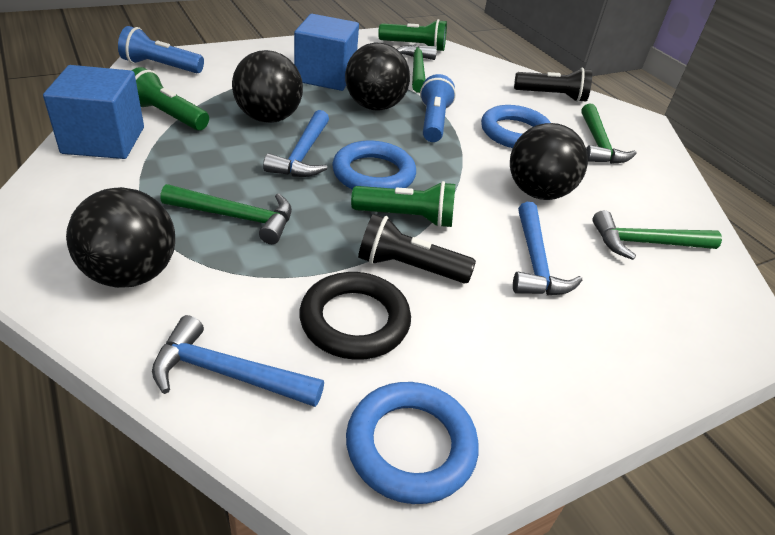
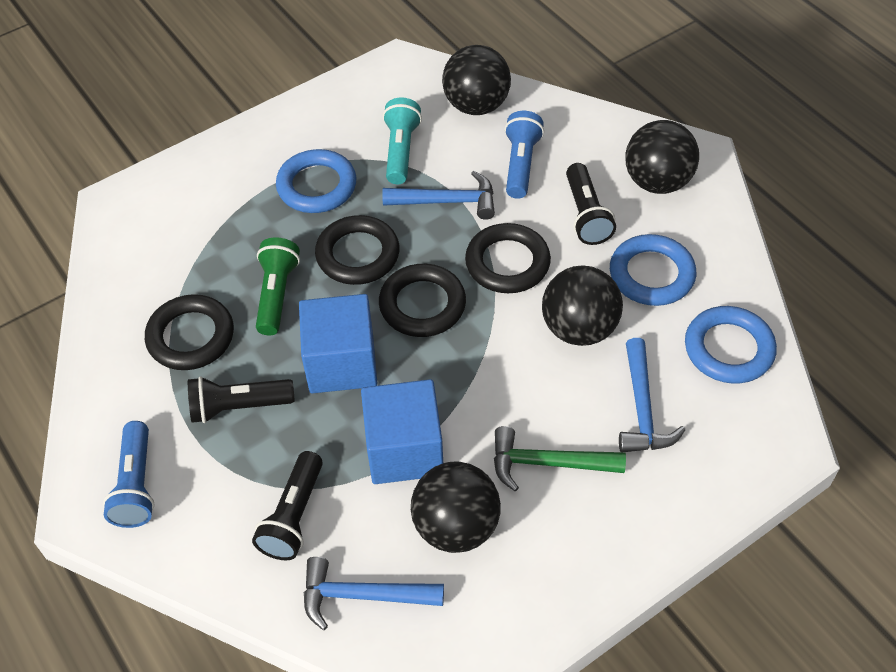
black flashlight: 2 -> 3
black ring: 1 -> 4
green flashlight: 3 -> 1
green hammer: 4 -> 1
turquoise flashlight: 0 -> 1

